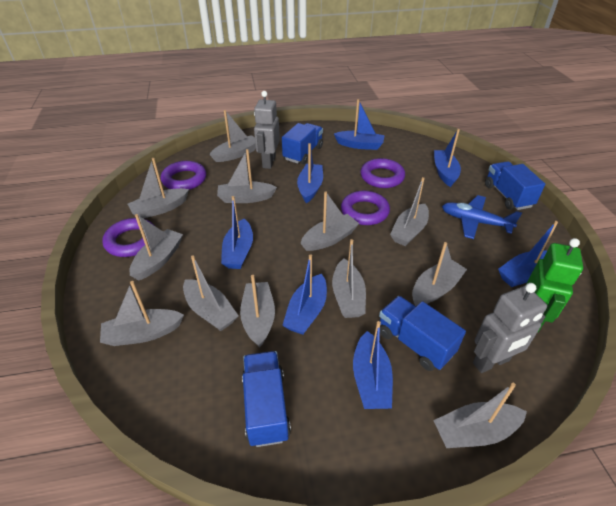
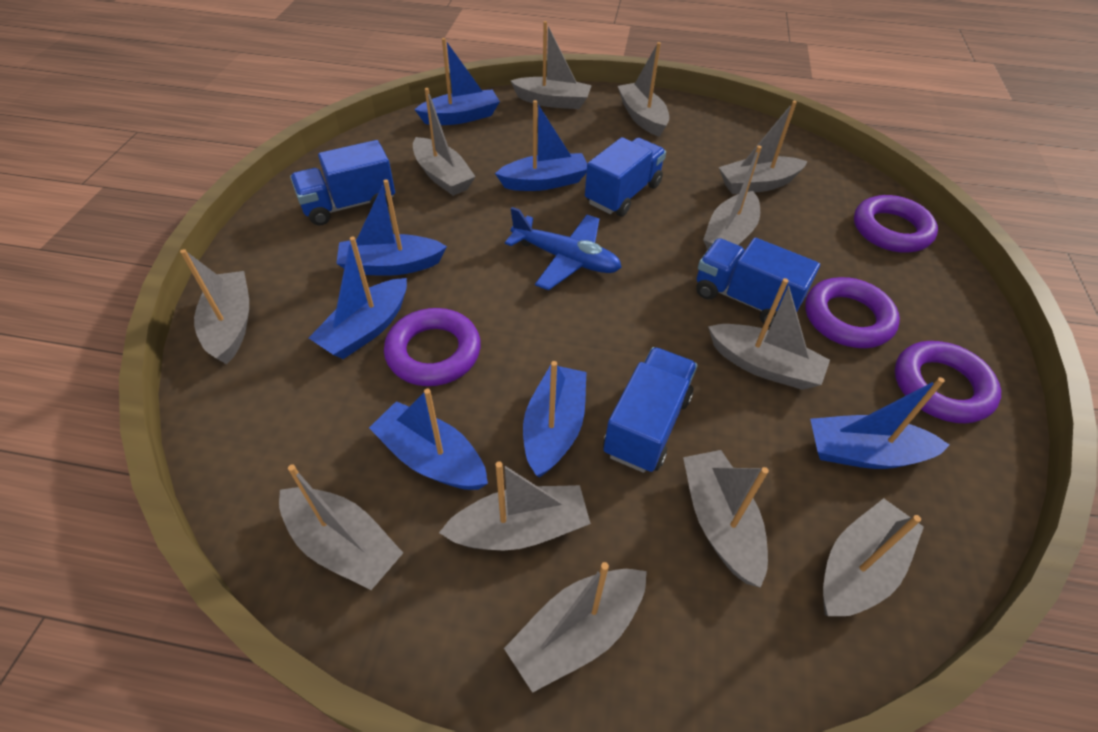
green robot: 1 -> 0
grey robot: 2 -> 0

